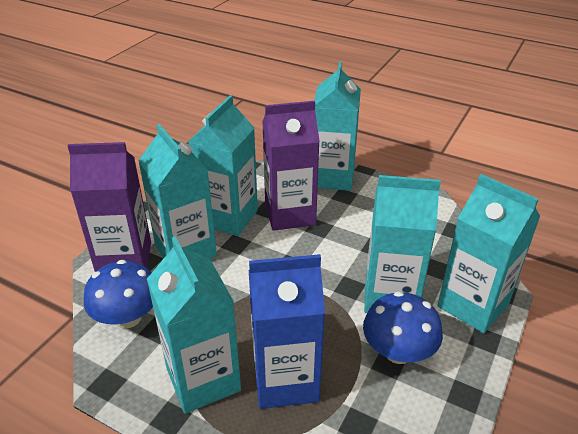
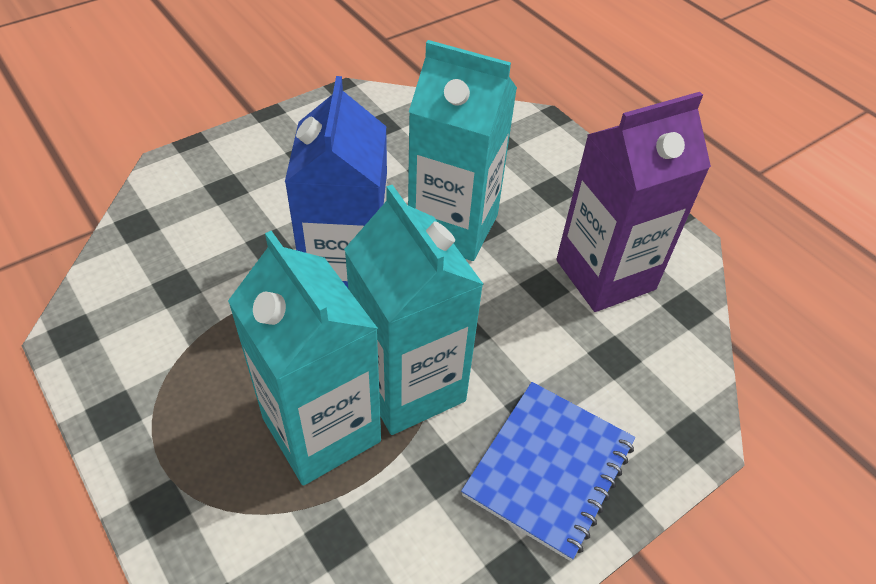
blue mushroom: 2 -> 0
blue notebook: 0 -> 1
purple carton: 2 -> 1
turquoise carton: 6 -> 3

